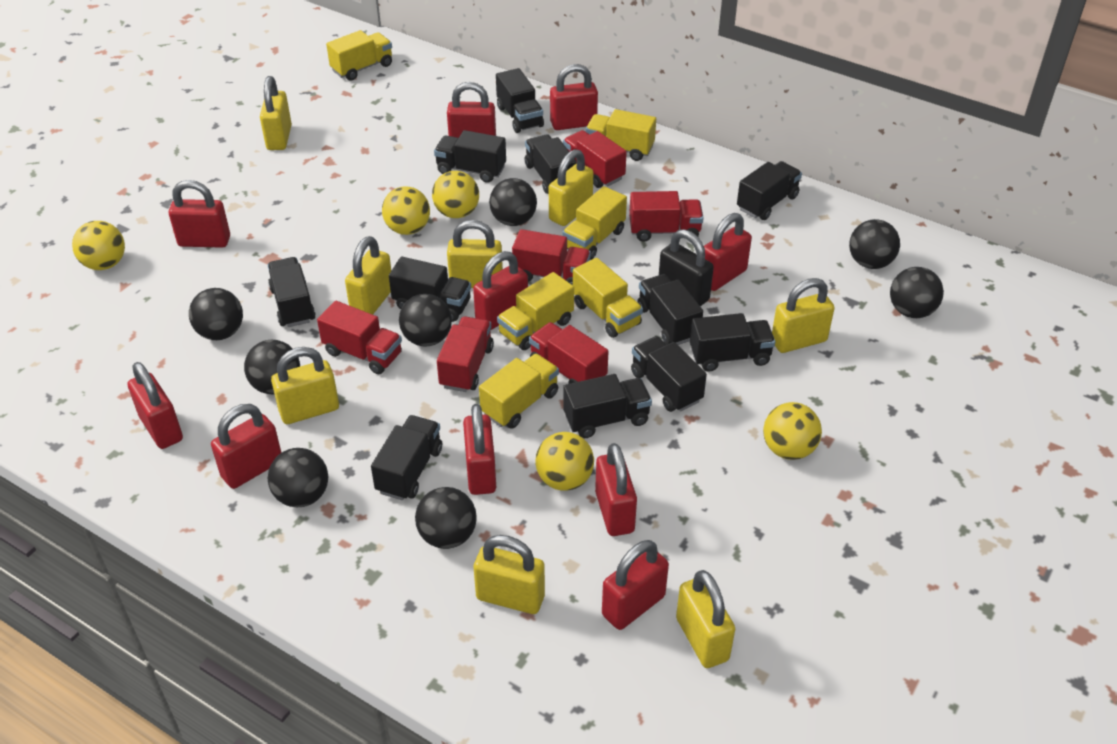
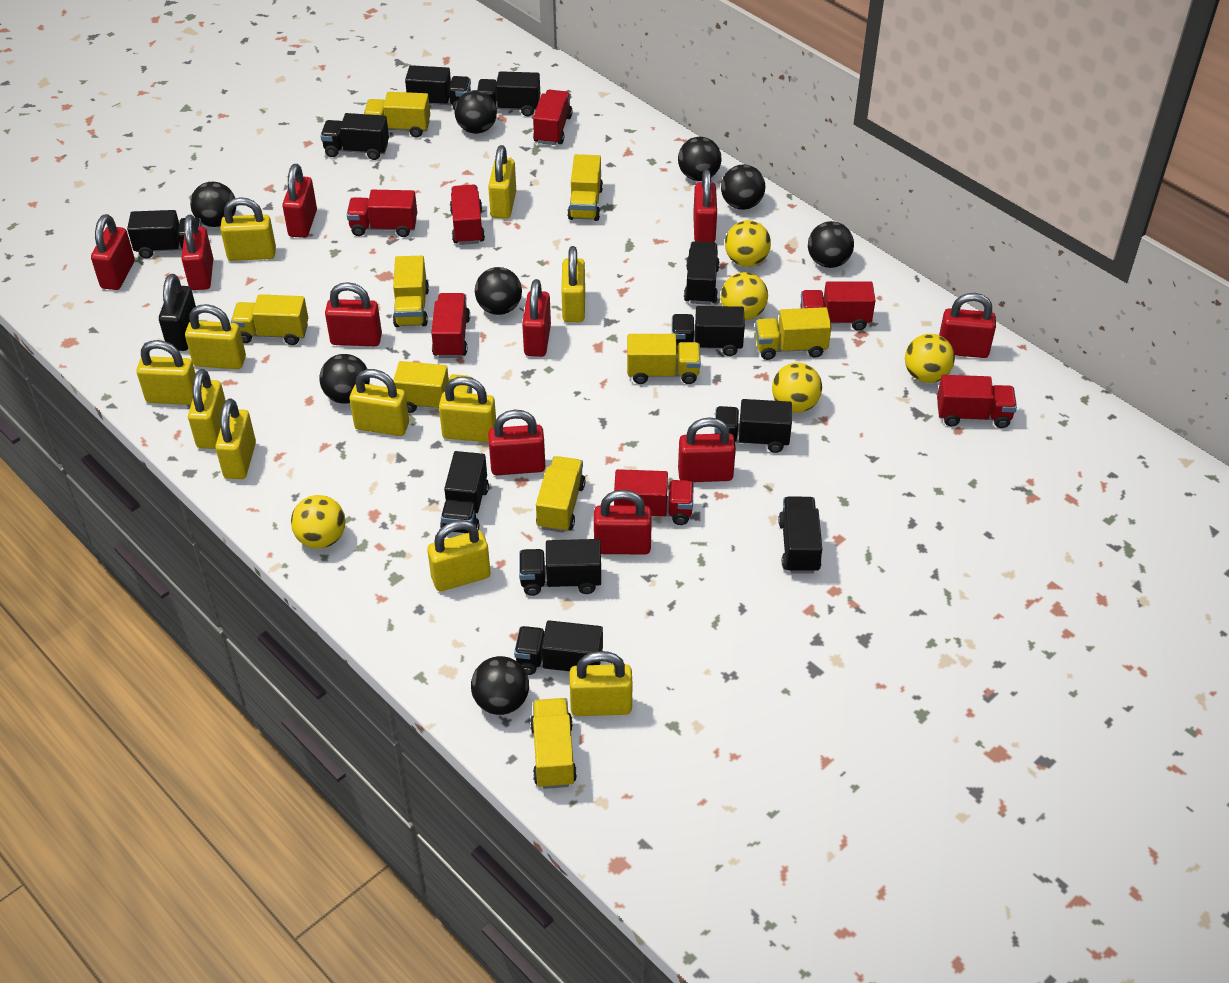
red truck: 6 -> 7
yellow padlock: 8 -> 11
yellow truck: 6 -> 9

